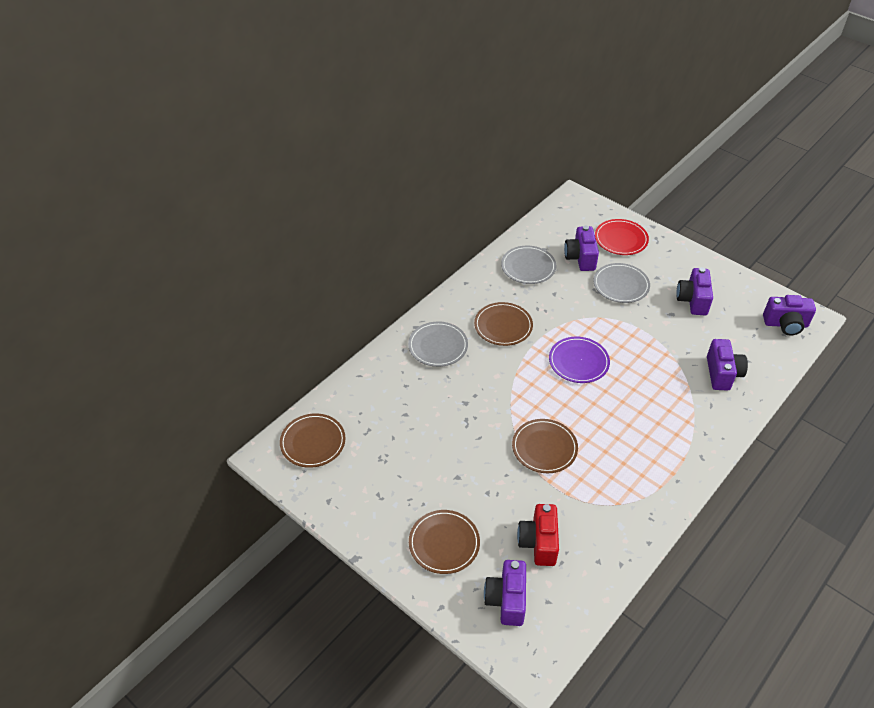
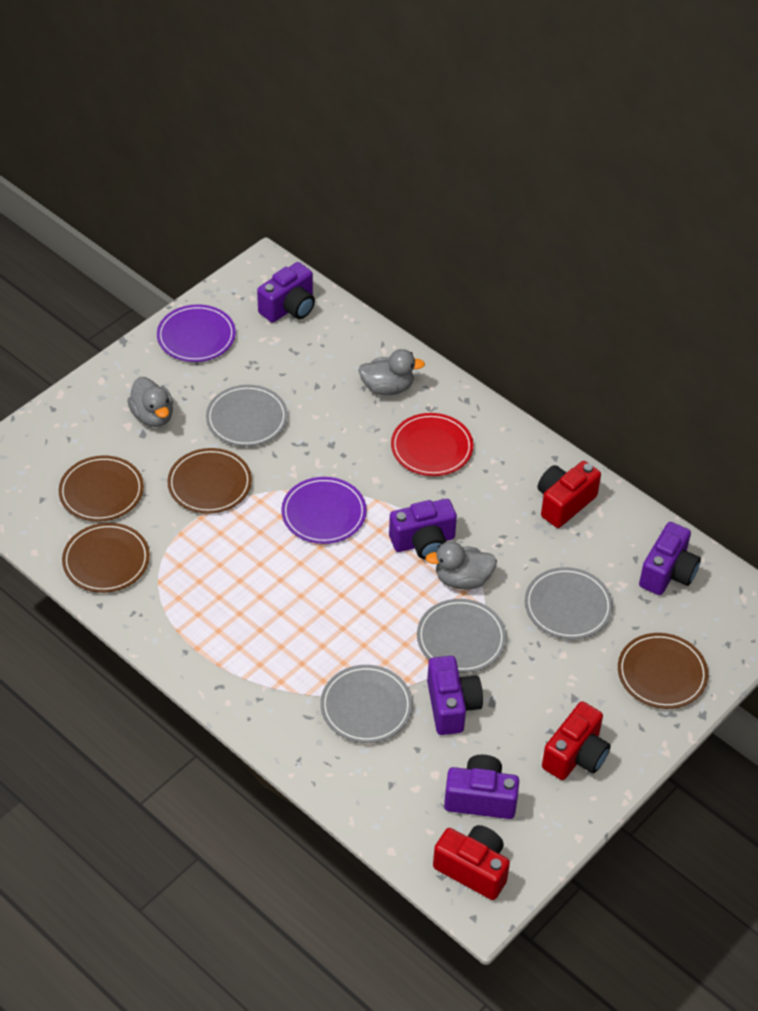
grey duck: 0 -> 3
grey plate: 3 -> 4
purple plate: 1 -> 2
red camera: 1 -> 3

